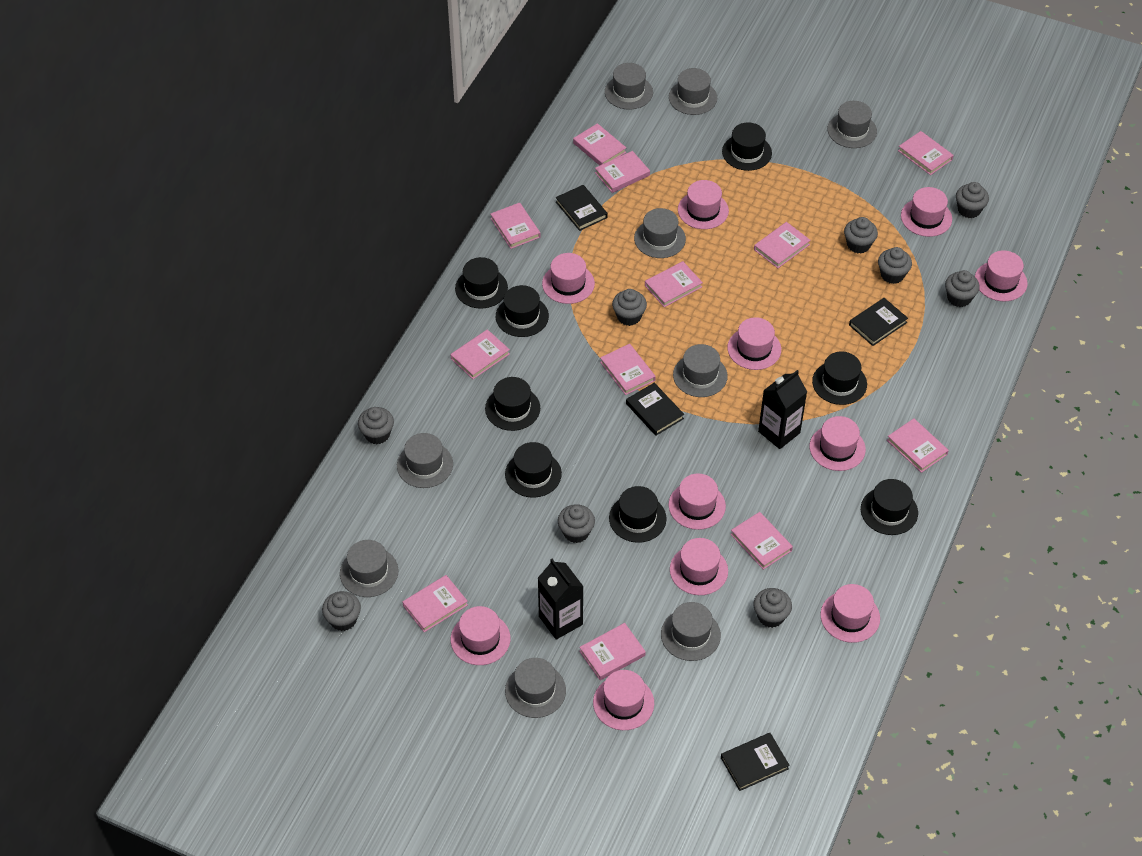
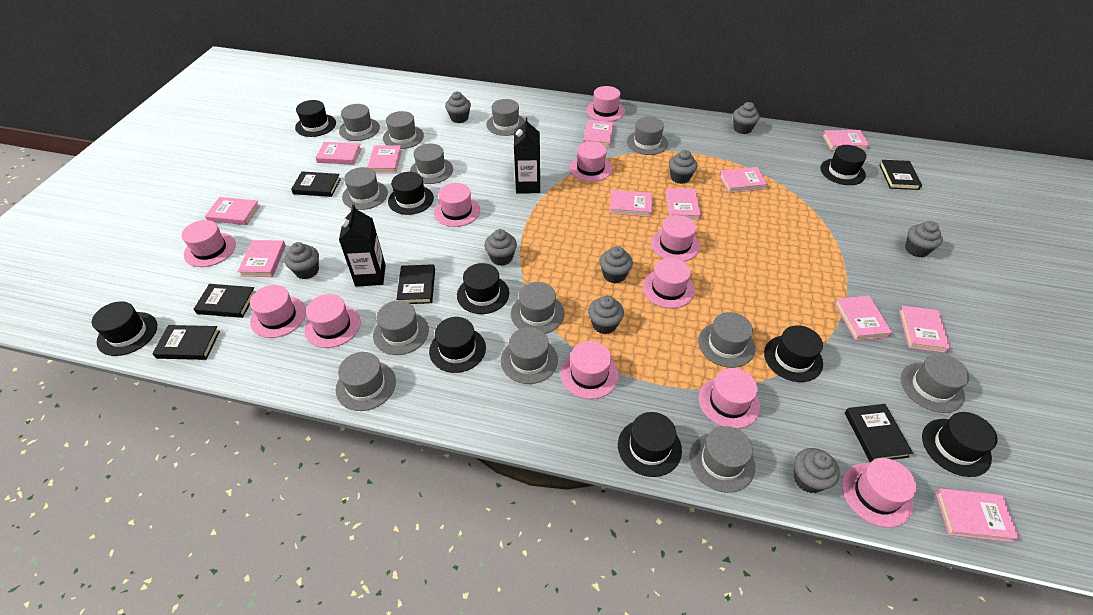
black book: 4 -> 6
black hat: 8 -> 9
grey hat: 9 -> 13

